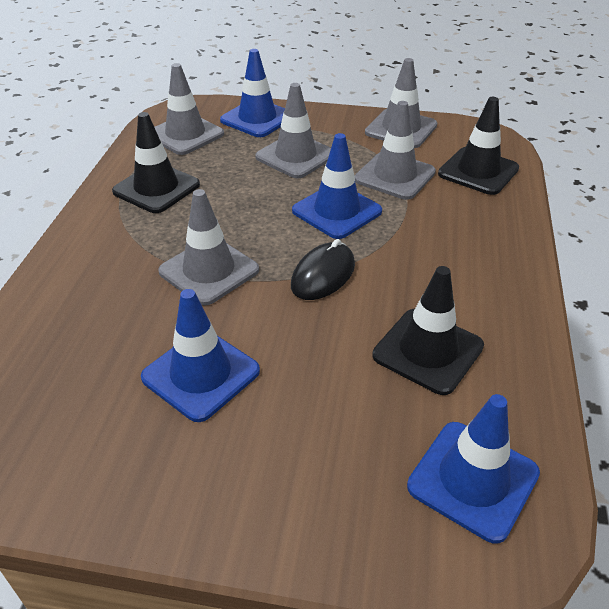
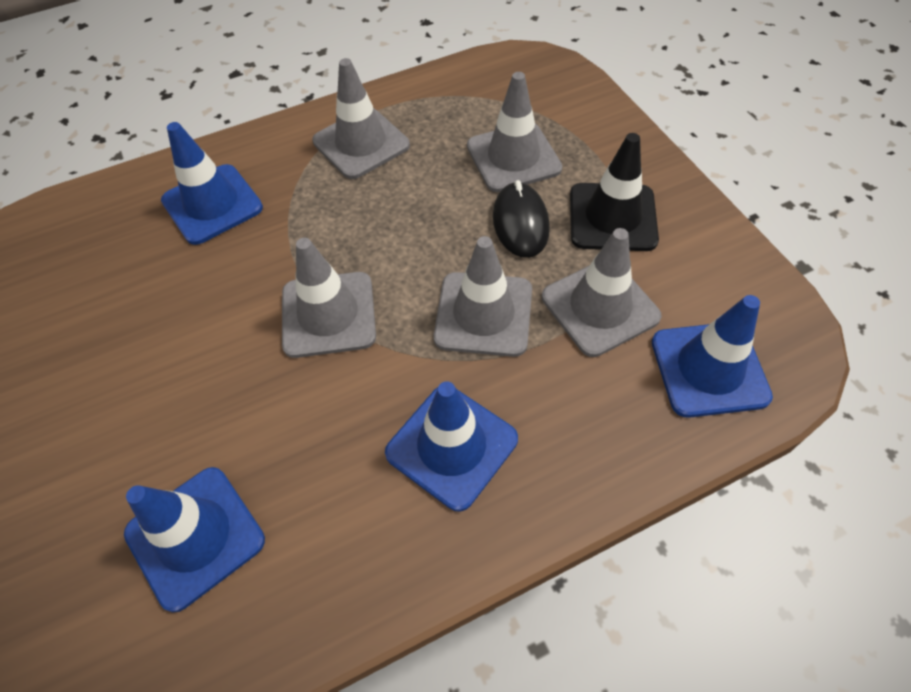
black traffic cone: 3 -> 1

